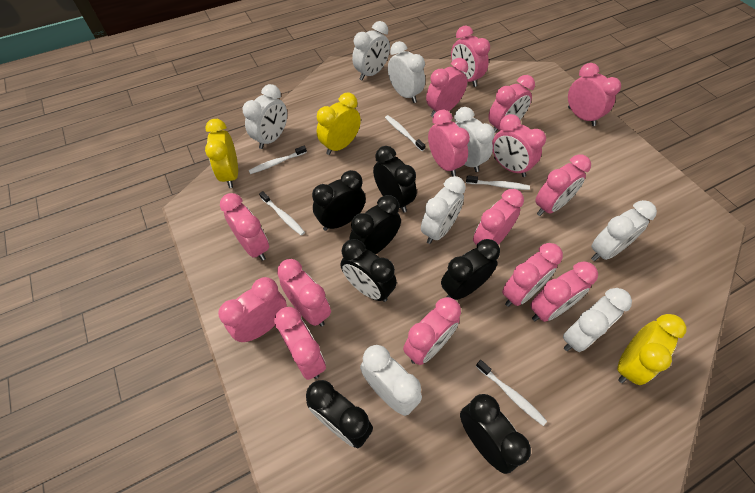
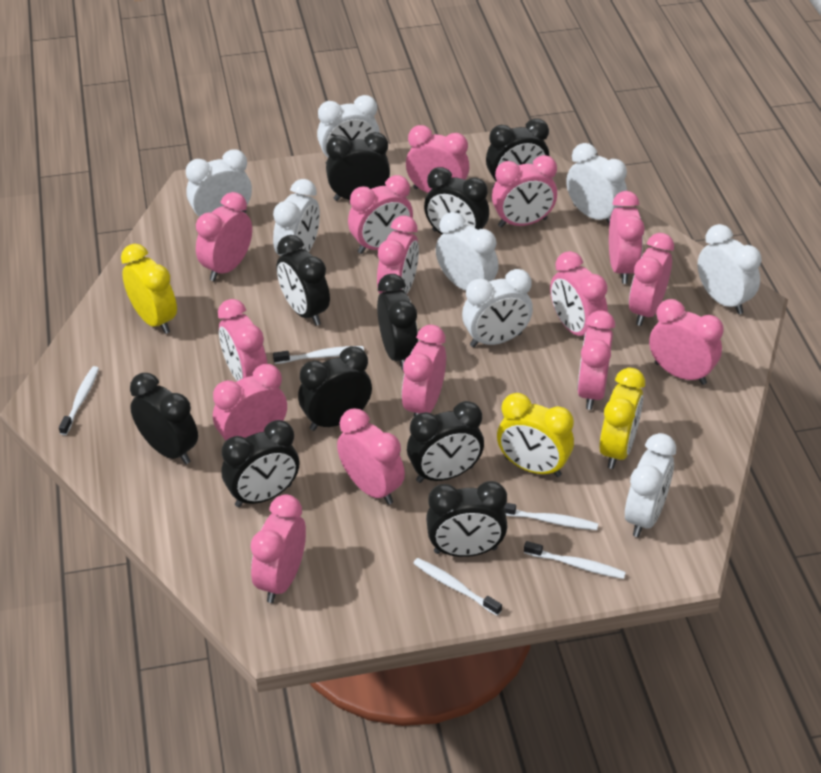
black clock: 7 -> 10

